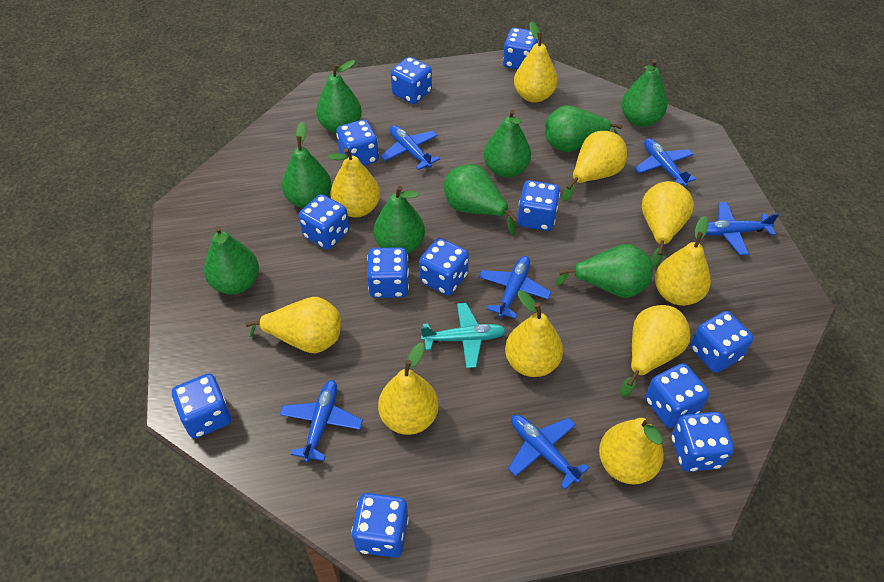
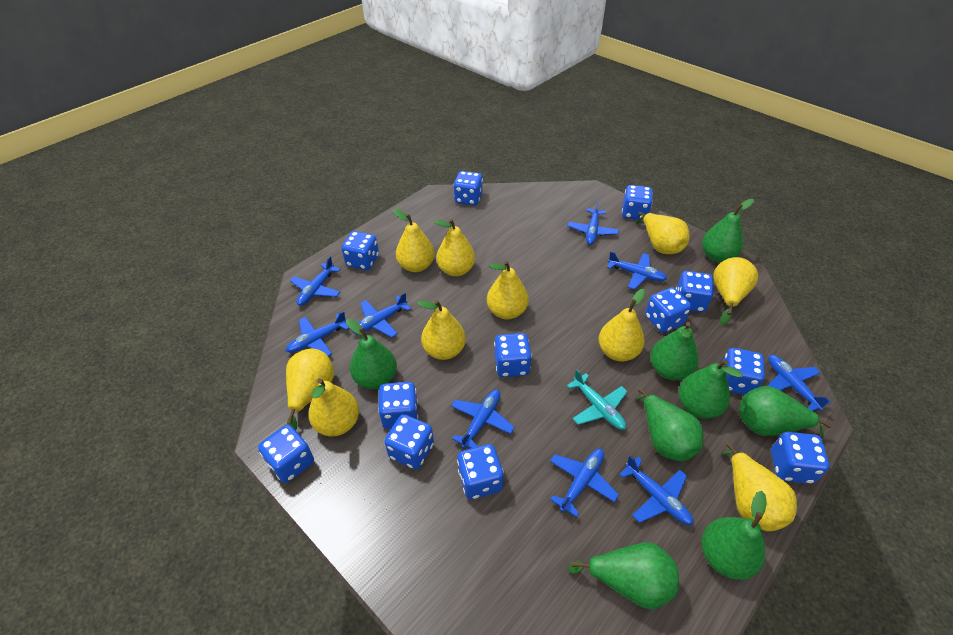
blue plane: 6 -> 9
green pear: 9 -> 8

